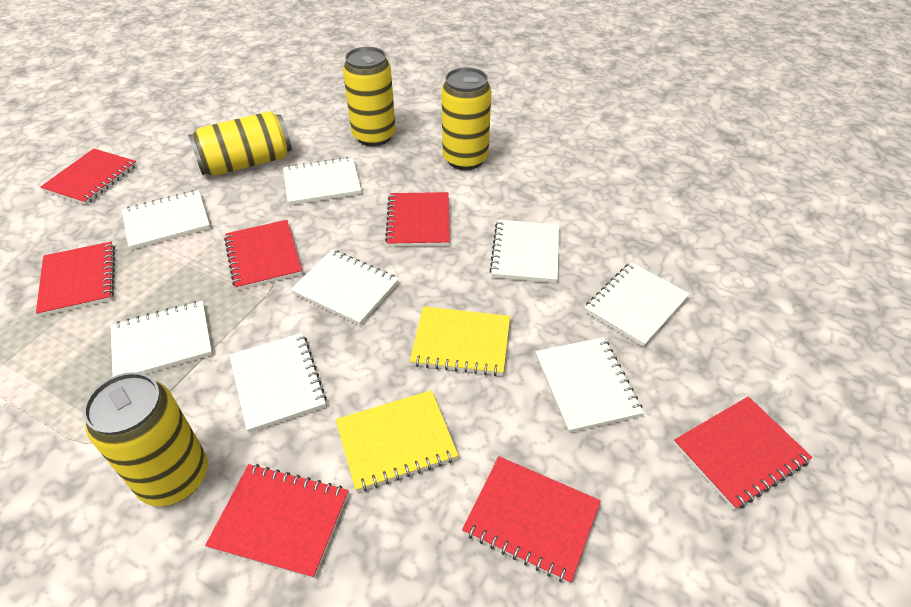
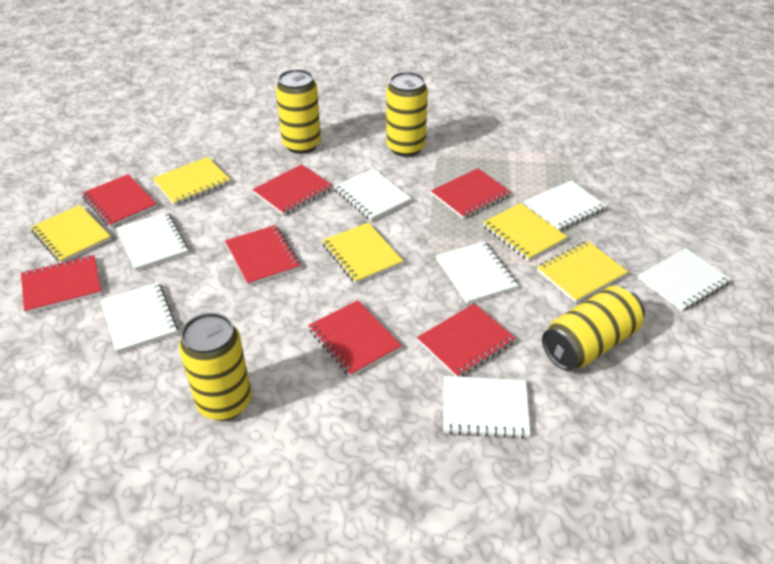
white notebook: 8 -> 7
yellow notebook: 2 -> 5

